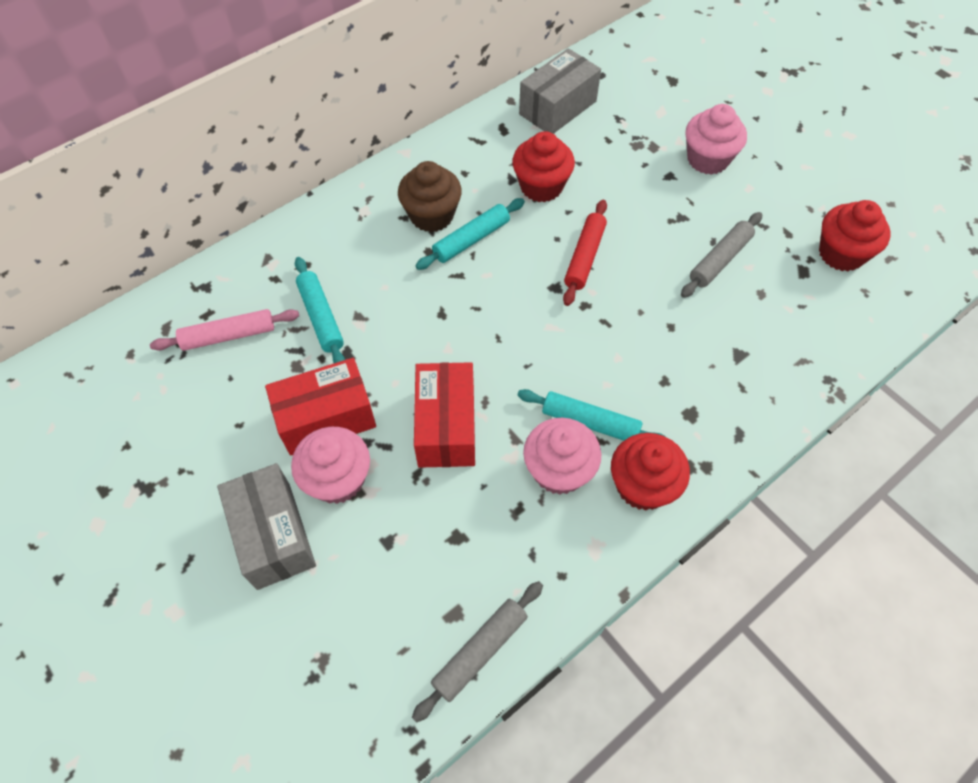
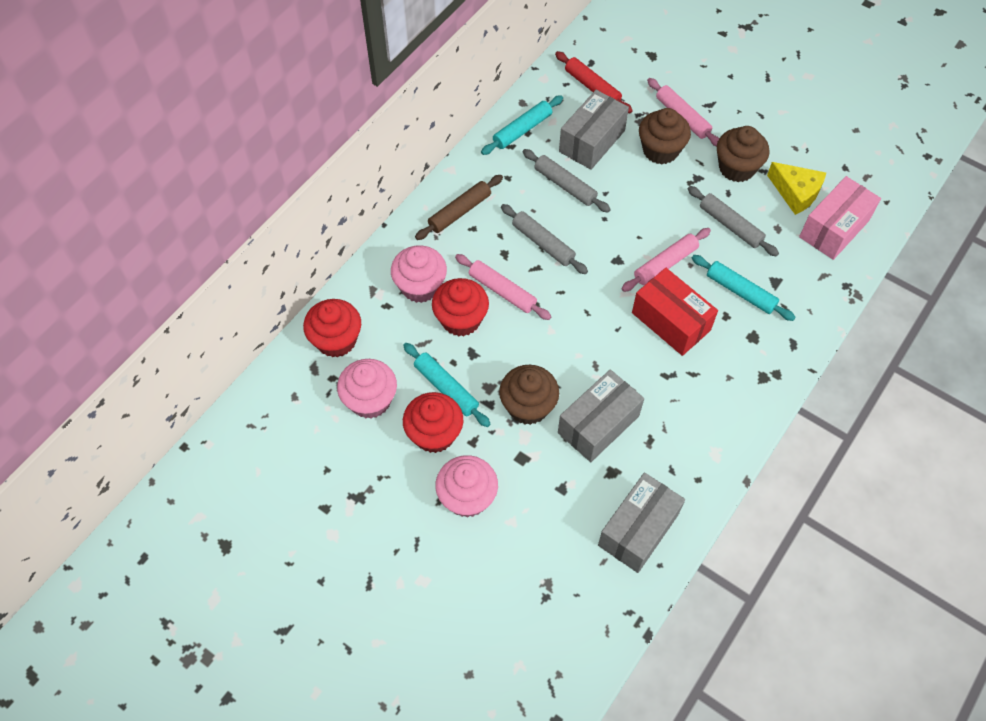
brown cupcake: 1 -> 3
brown rolling pin: 0 -> 1
grey box: 2 -> 3
grey rolling pin: 2 -> 3
pink box: 0 -> 1
pink rolling pin: 1 -> 3
red box: 2 -> 1
yellow cheese: 0 -> 1

